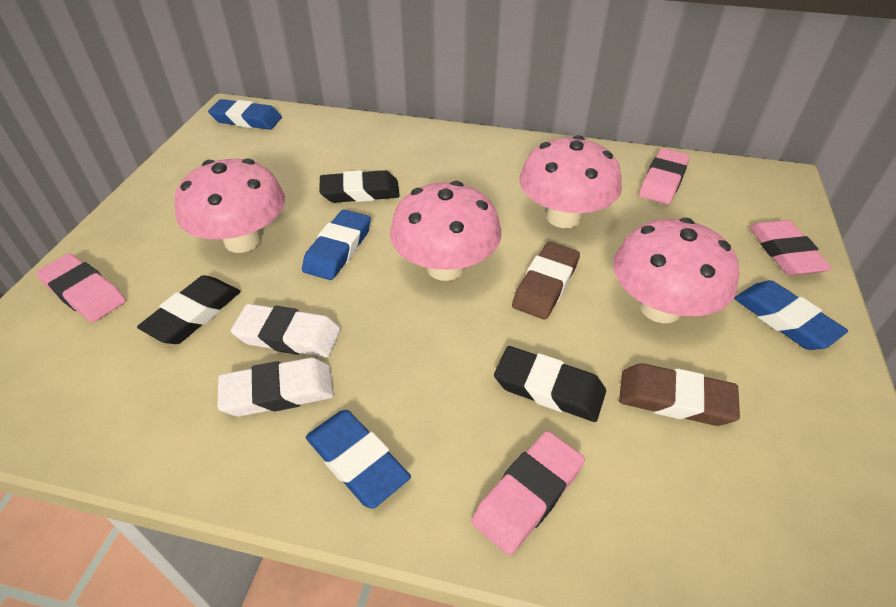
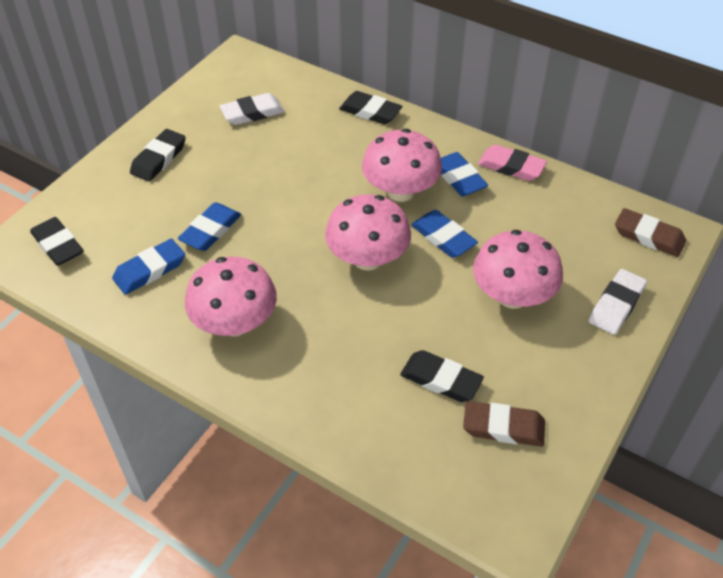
black eraser: 3 -> 4
pink eraser: 4 -> 1

